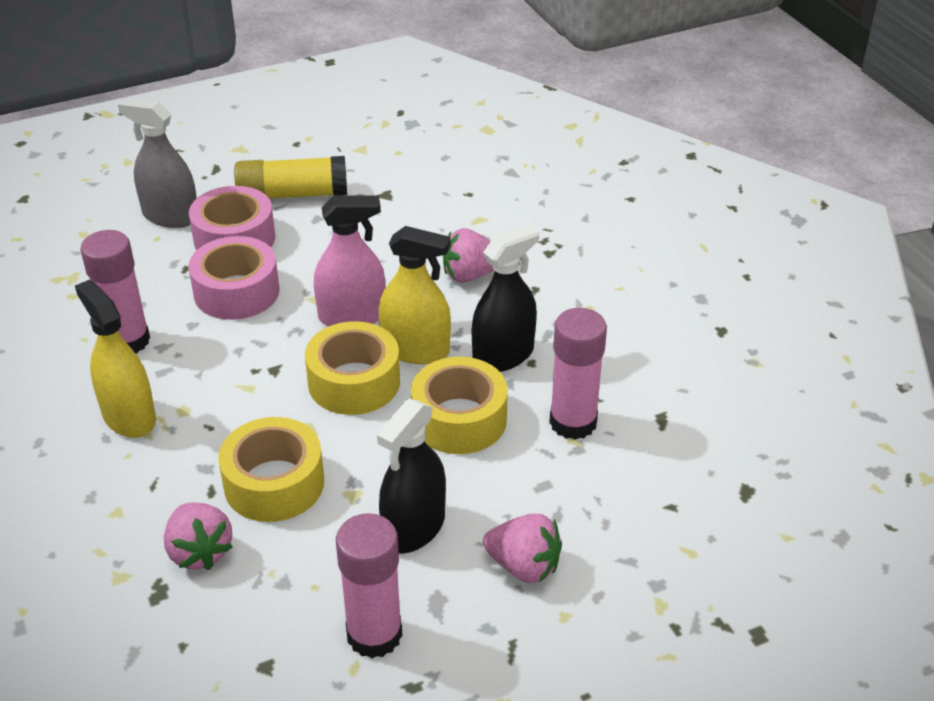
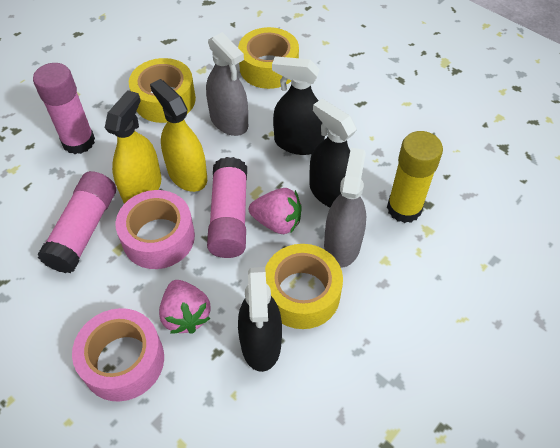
black spray bottle: 2 -> 3
grey spray bottle: 1 -> 2
pink spray bottle: 1 -> 0
pink strawberry: 3 -> 2

